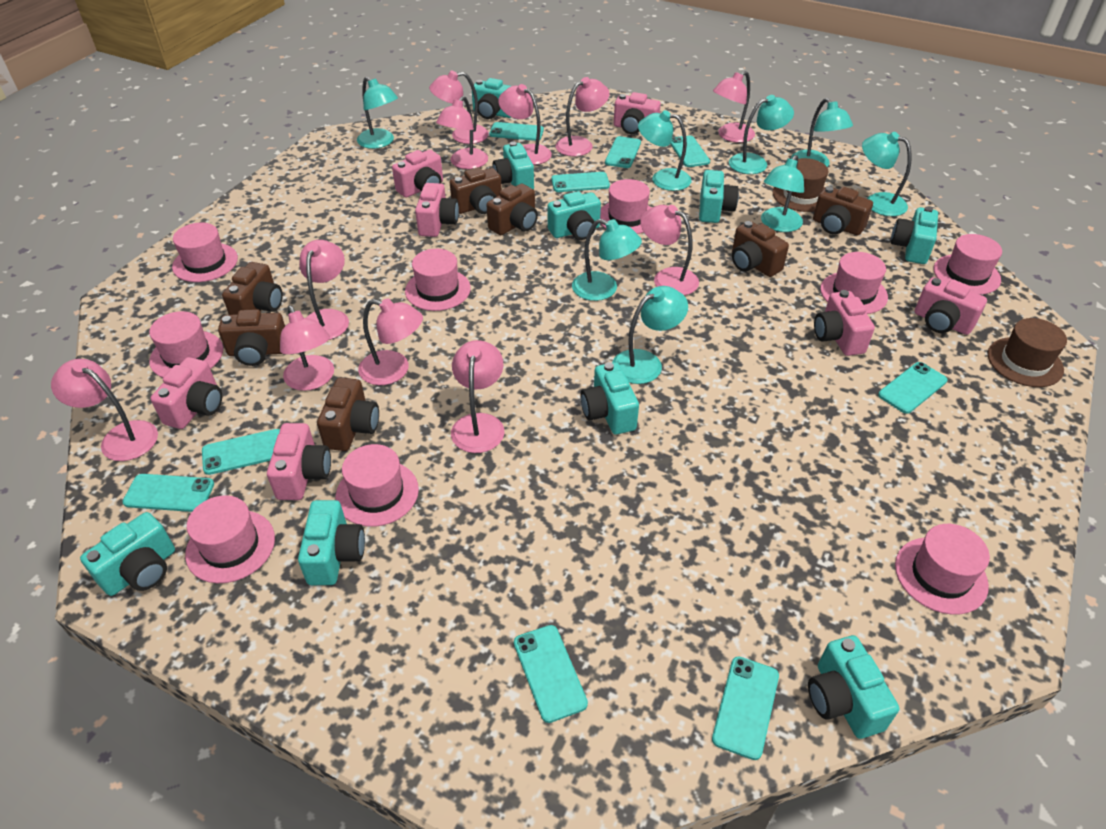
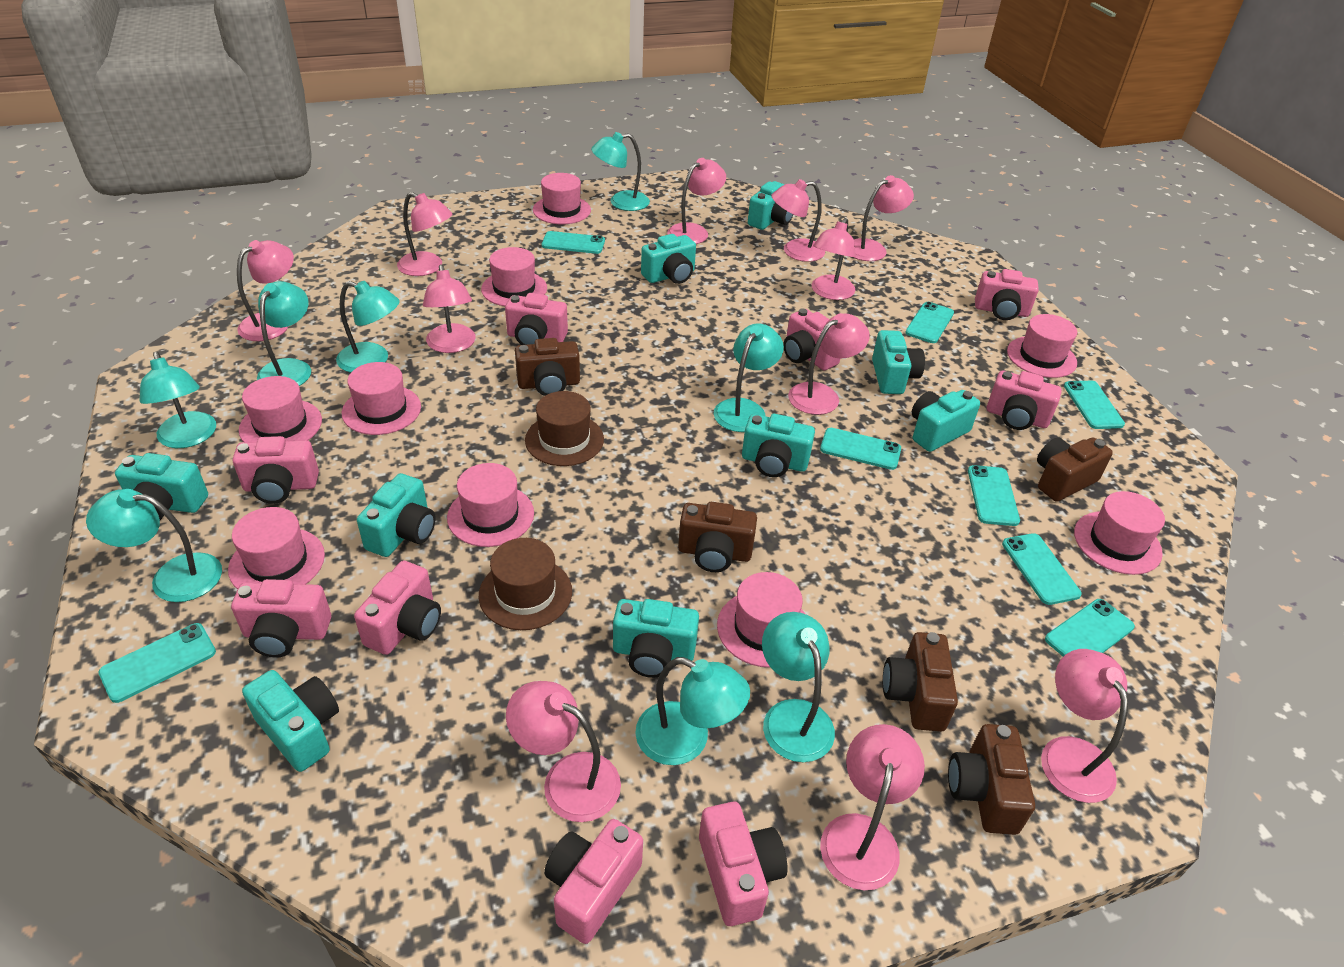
brown camera: 7 -> 5
pink camera: 7 -> 9
turquoise phone: 9 -> 8

